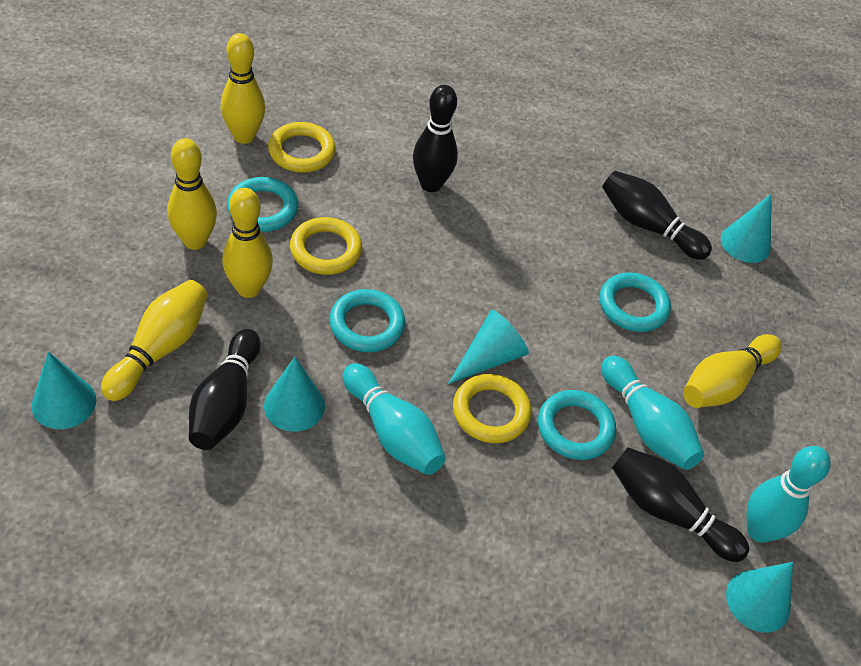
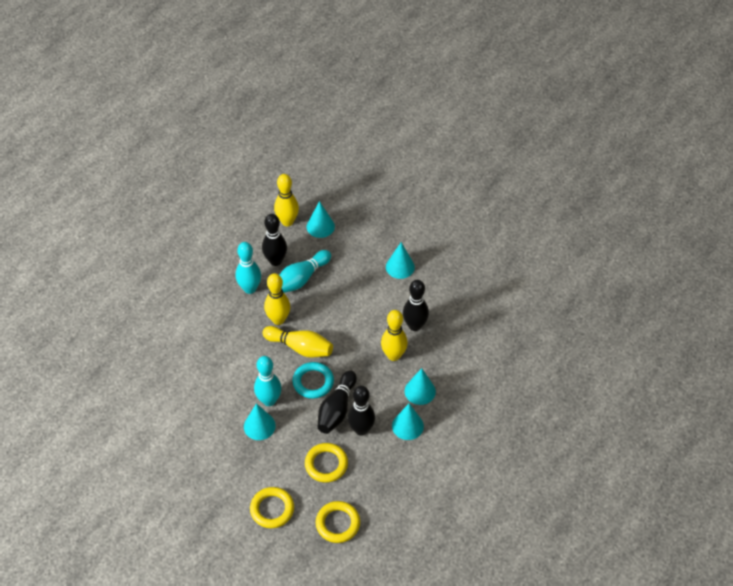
turquoise ring: 4 -> 1
yellow bowling pin: 5 -> 4

